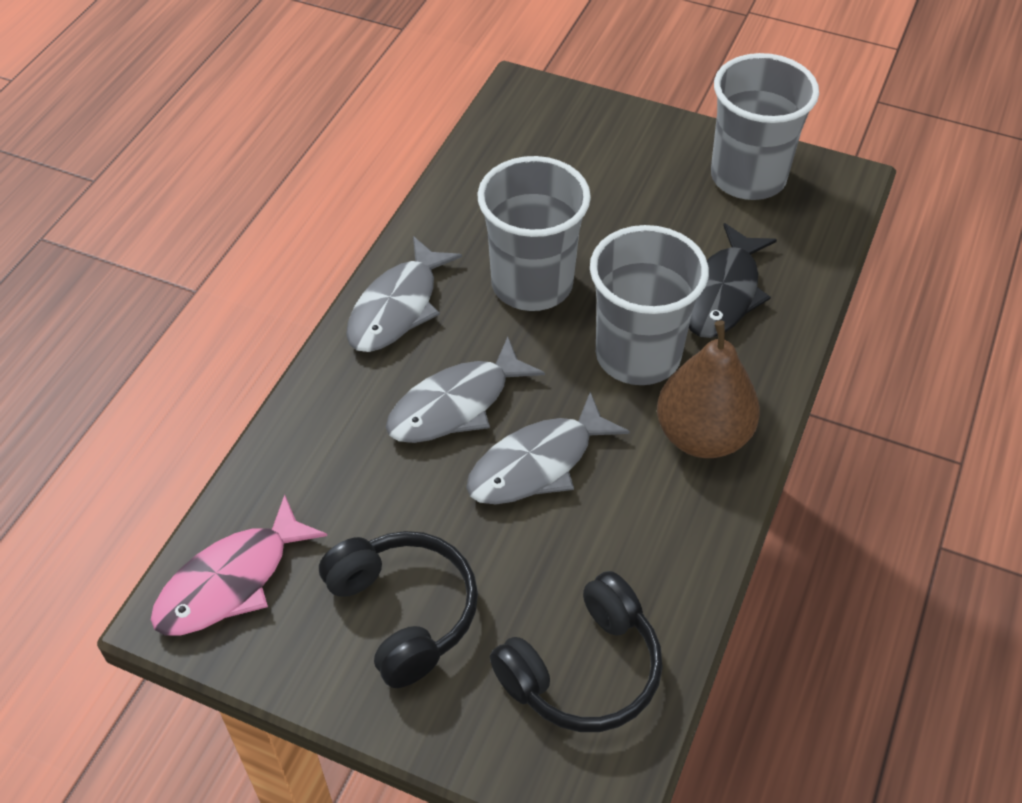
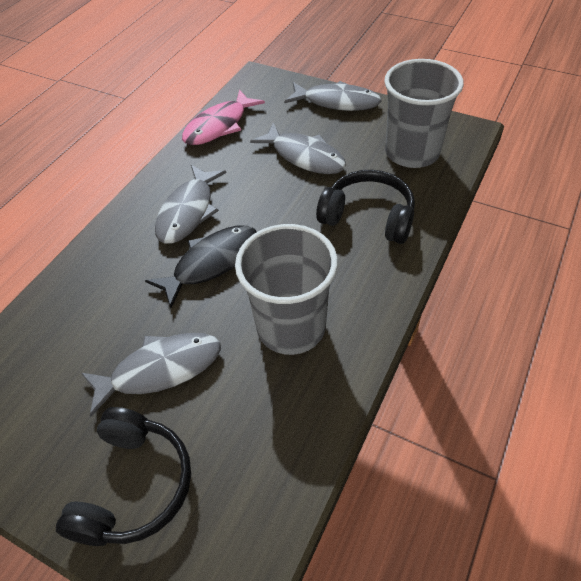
brown pear: 1 -> 0
grey cup: 3 -> 2
grey fish: 3 -> 4

